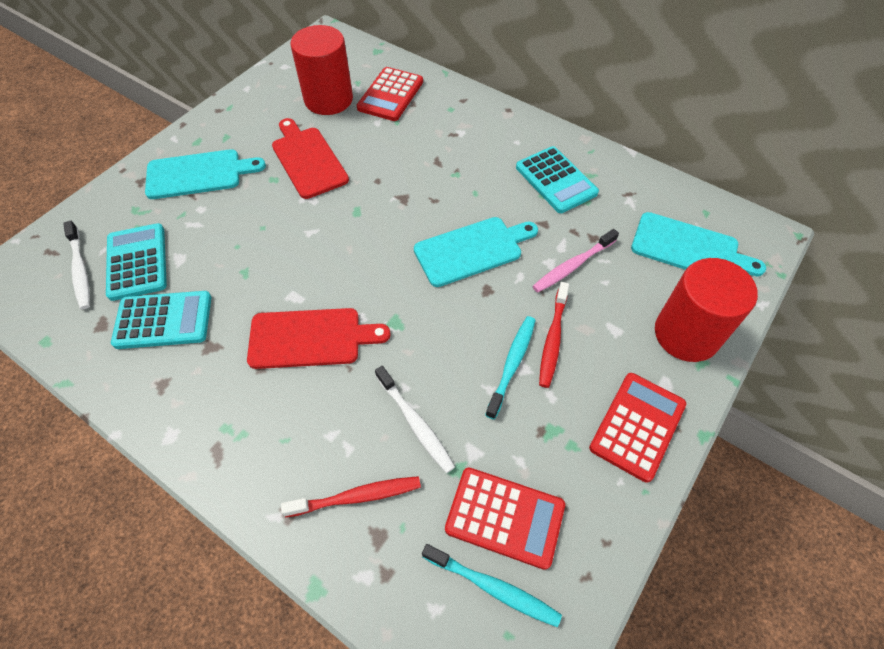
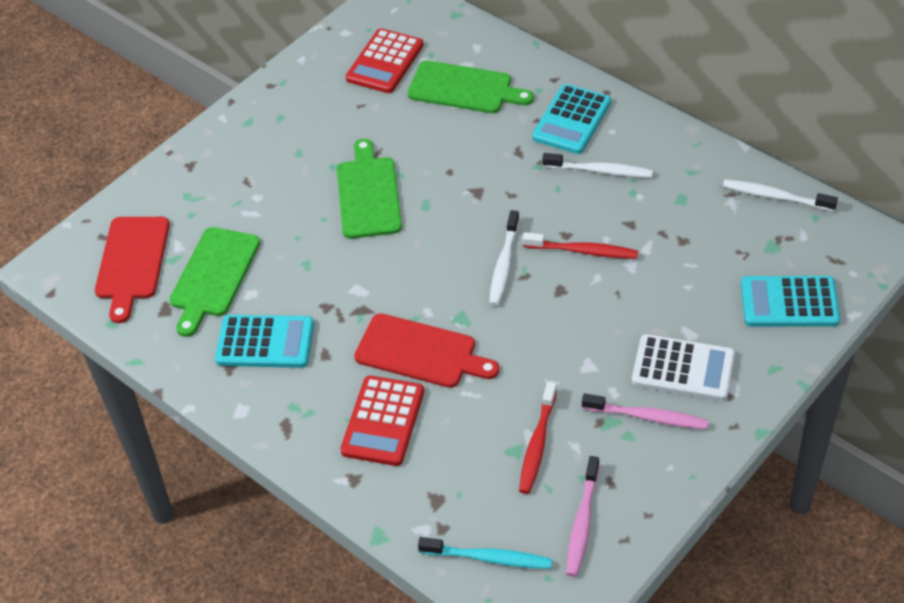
green cutting board: 0 -> 3
pink toothbrush: 1 -> 2
red calculator: 3 -> 2
red cylinder: 2 -> 0
turquoise cutting board: 3 -> 0
turquoise toothbrush: 2 -> 1
white calculator: 0 -> 1
white toothbrush: 2 -> 3

